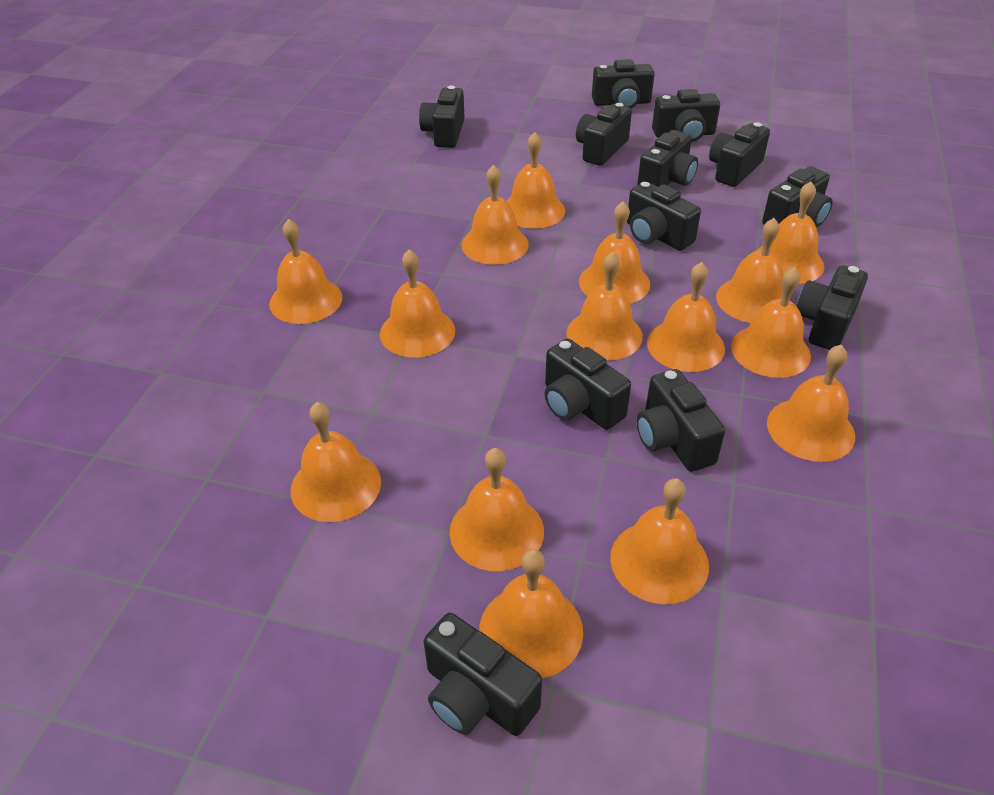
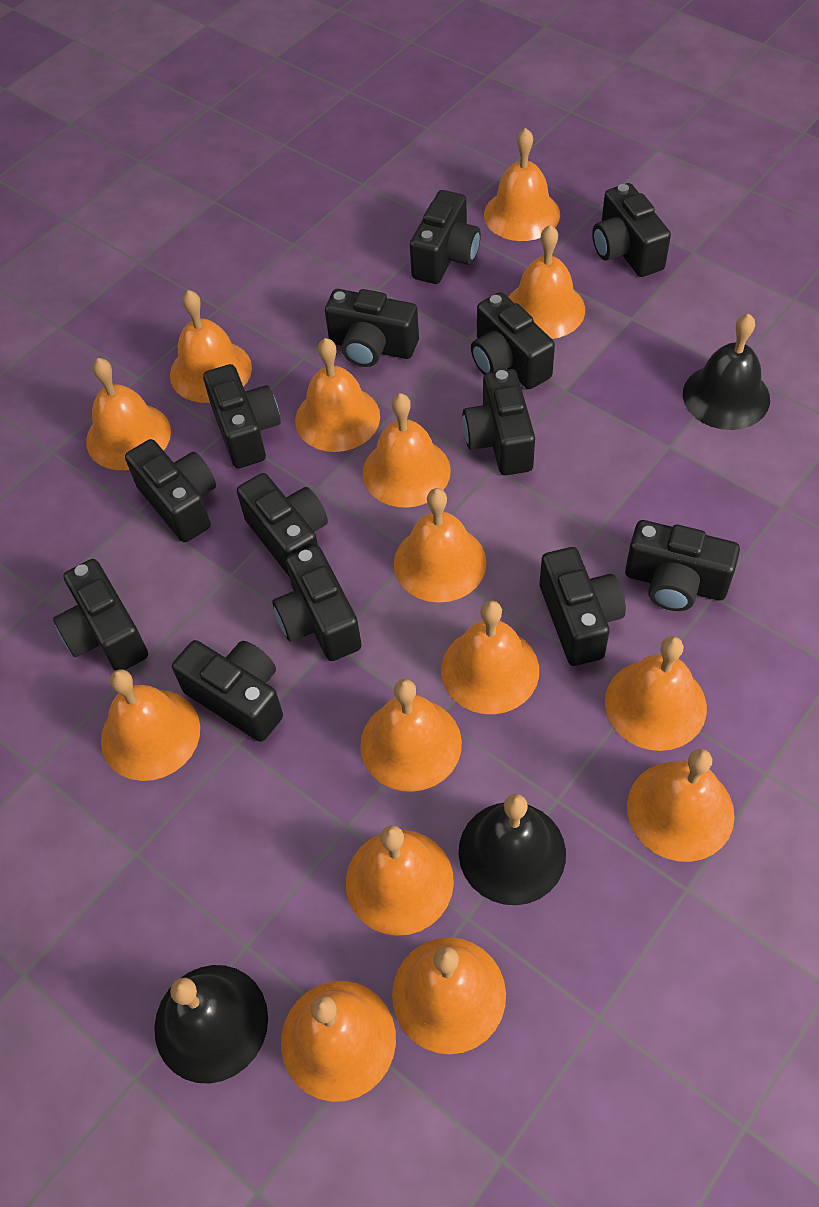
black bell: 0 -> 3
black camera: 12 -> 13

